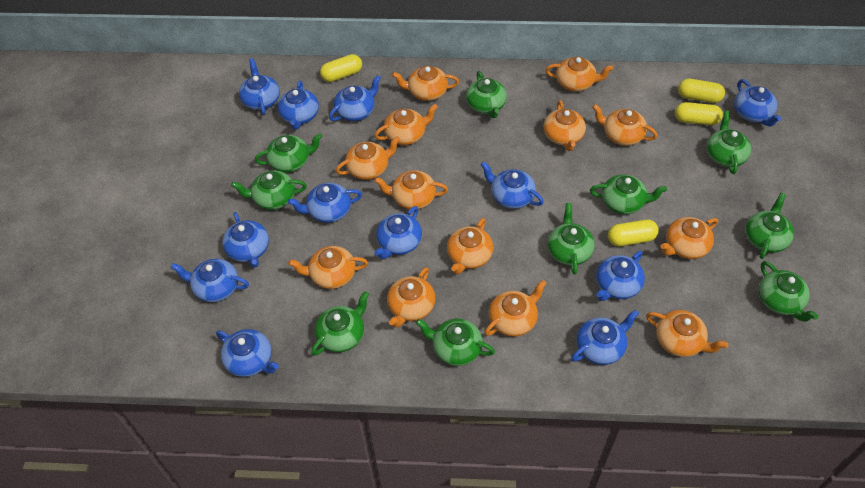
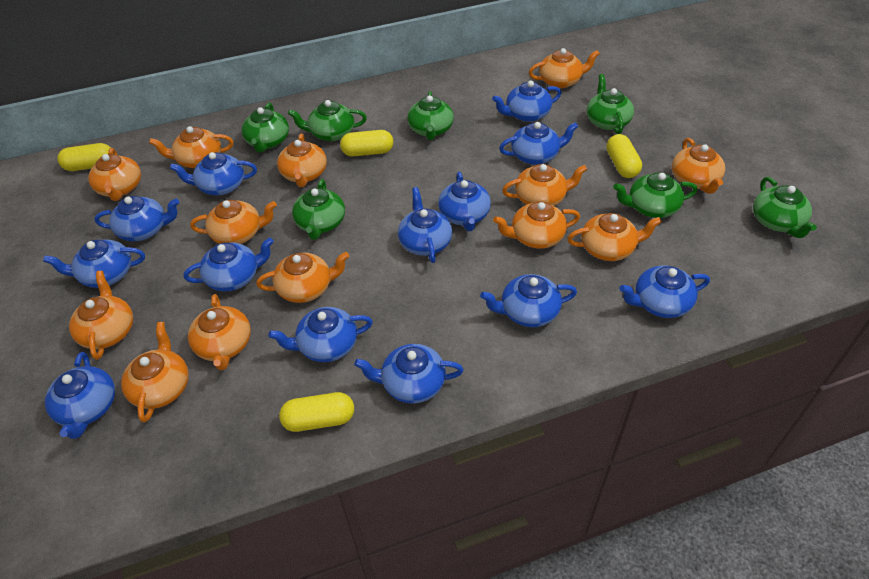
blue teapot: 12 -> 13
green teapot: 10 -> 7

